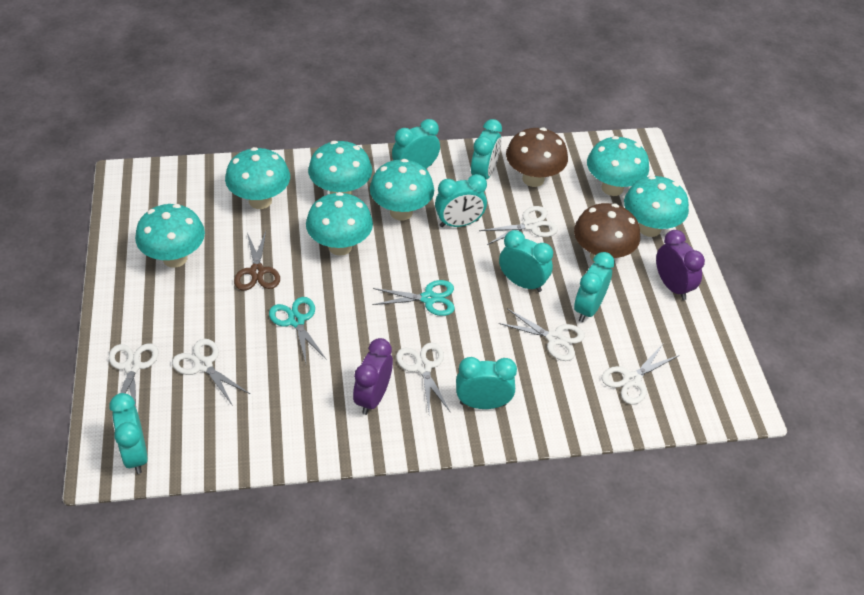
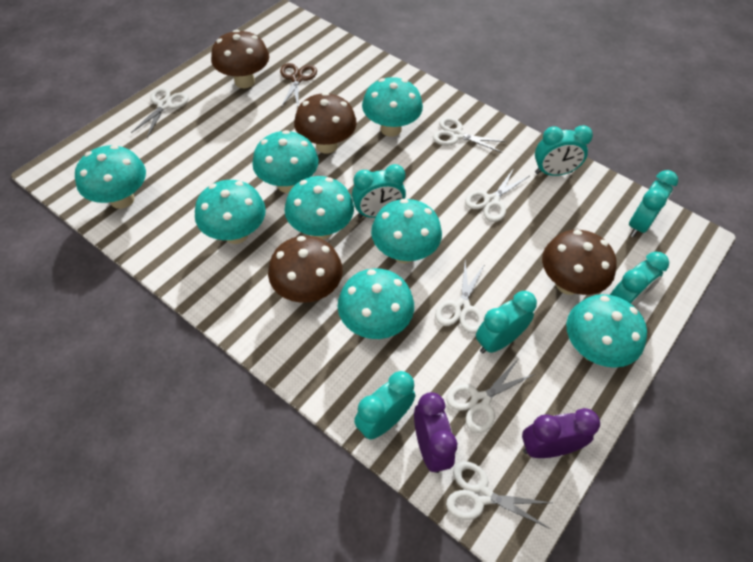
brown mushroom: 2 -> 4
turquoise clock: 7 -> 6
turquoise mushroom: 7 -> 8
turquoise scissors: 2 -> 0

